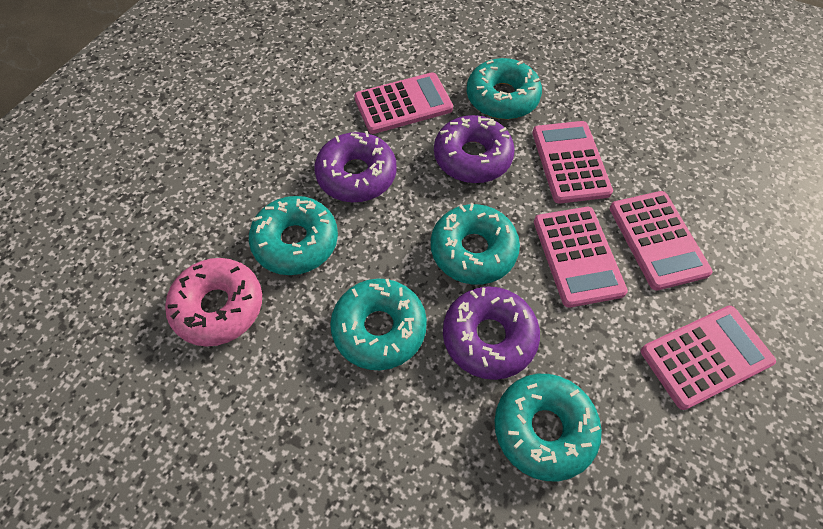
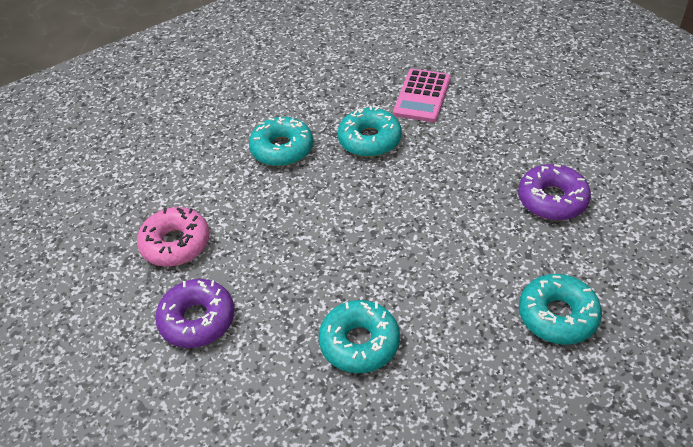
pink calculator: 5 -> 1
purple donut: 3 -> 2
turquoise donut: 5 -> 4

